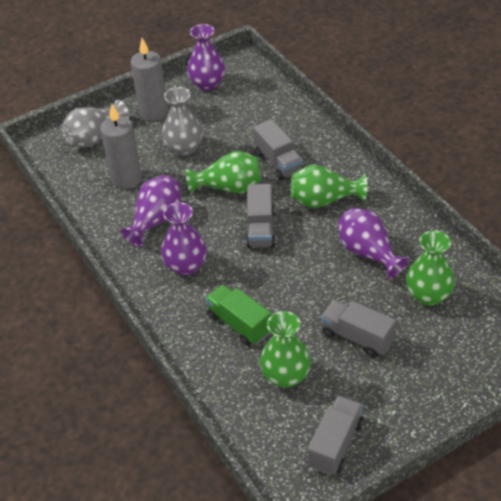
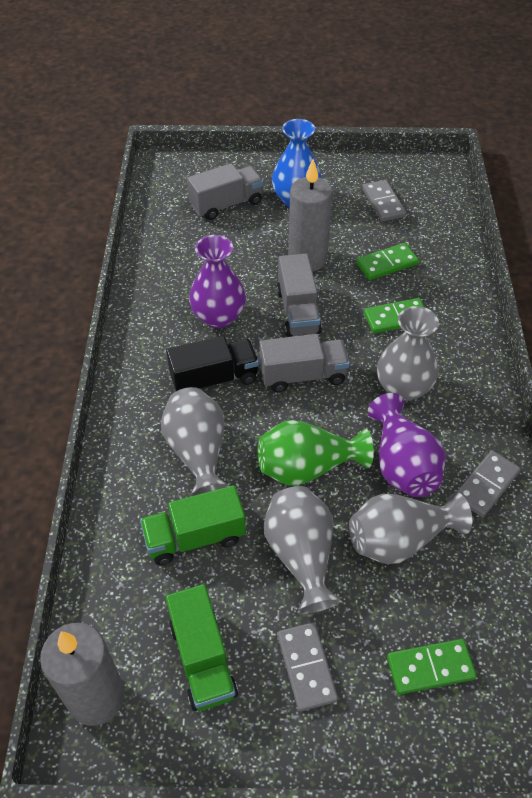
black truck: 0 -> 1
blue vase: 0 -> 1
green domino: 0 -> 3
green truck: 1 -> 2
green vase: 4 -> 1
grey domino: 0 -> 3
grey truck: 4 -> 3
grey vase: 2 -> 4
purple vase: 4 -> 2

